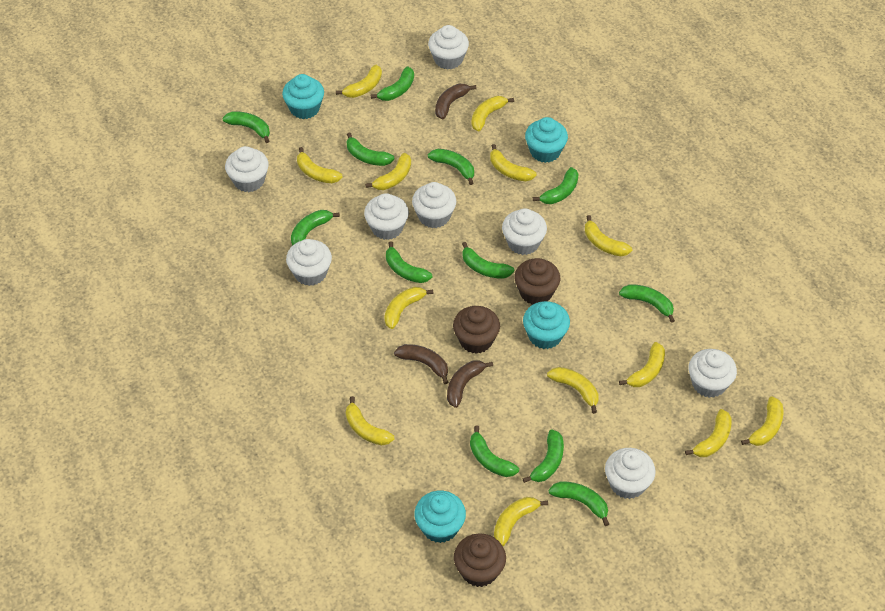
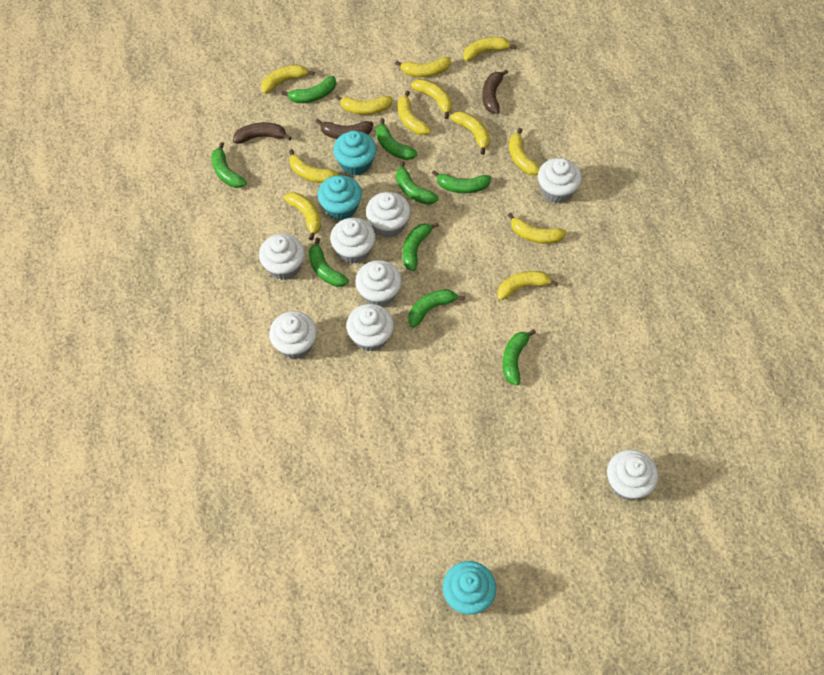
brown cupcake: 3 -> 0
green banana: 12 -> 9
turquoise cupcake: 4 -> 3
yellow banana: 13 -> 12

